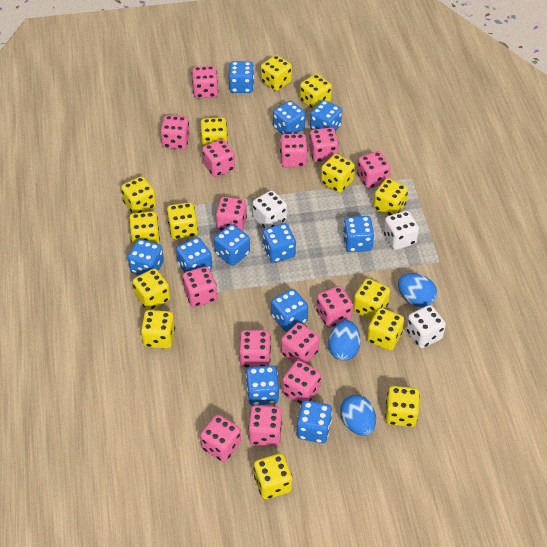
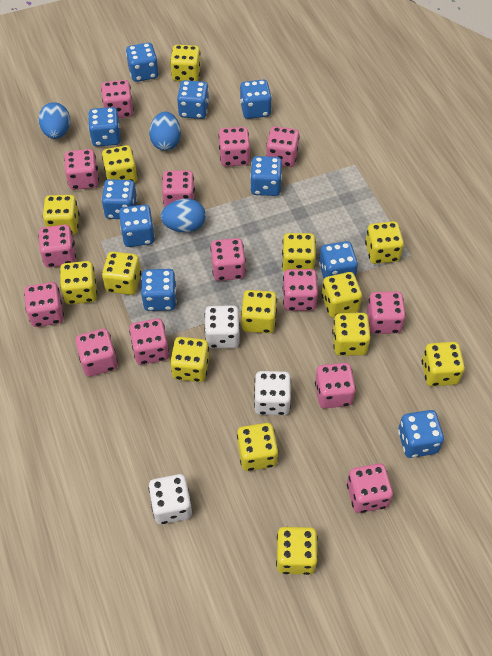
blue dice: 11 -> 10

